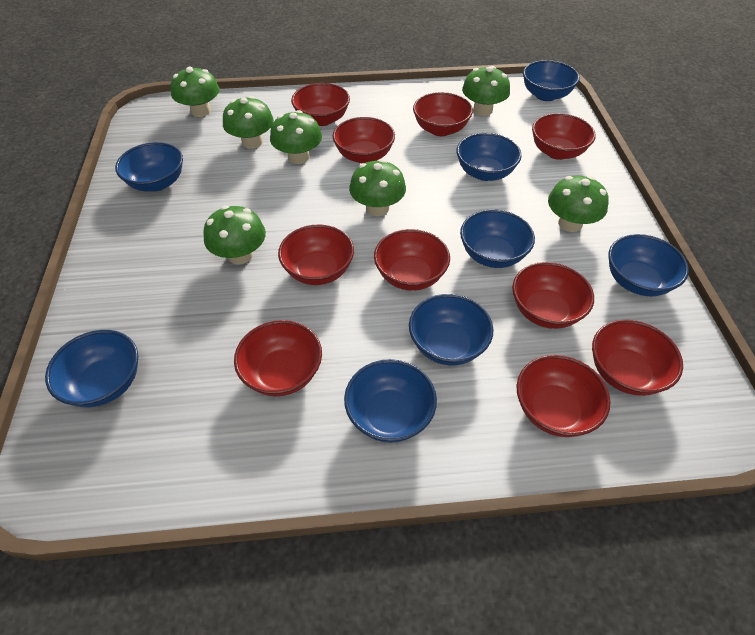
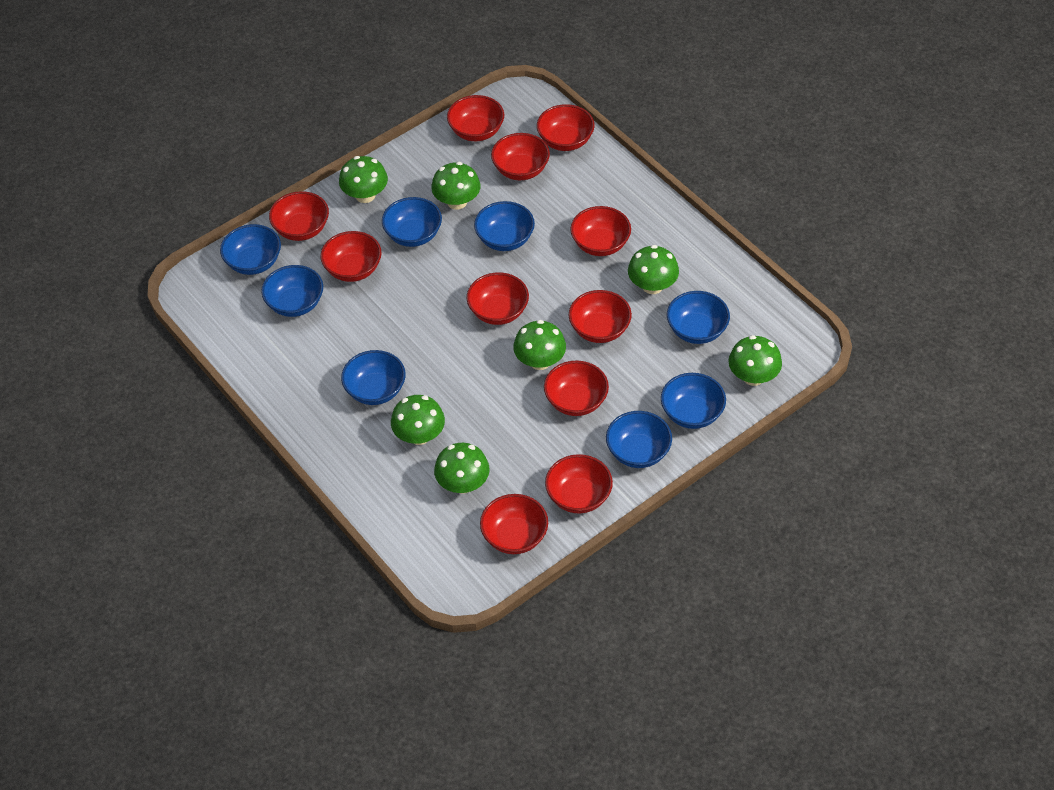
red bowl: 10 -> 11

